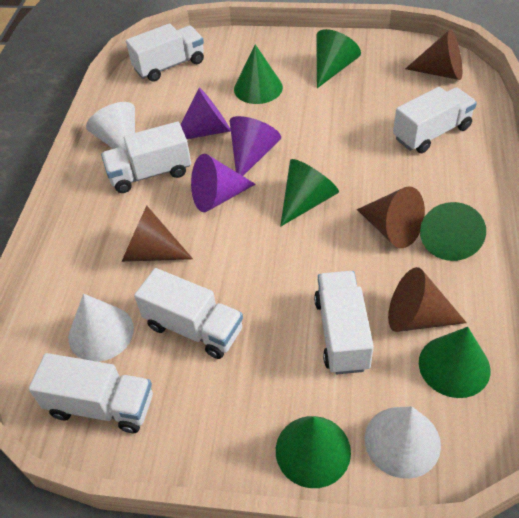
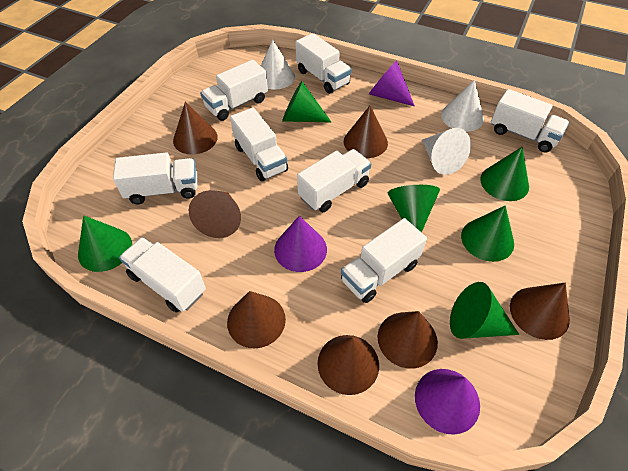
brown cone: 4 -> 7
white truck: 6 -> 8

